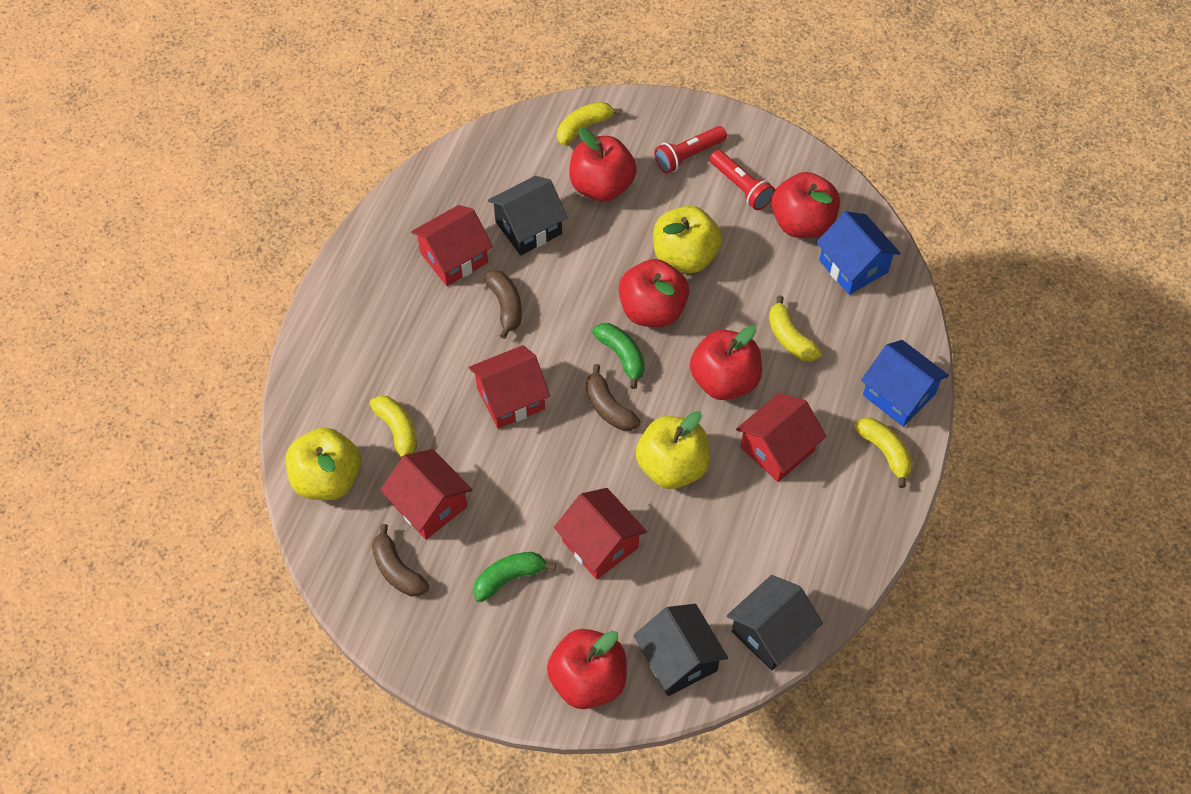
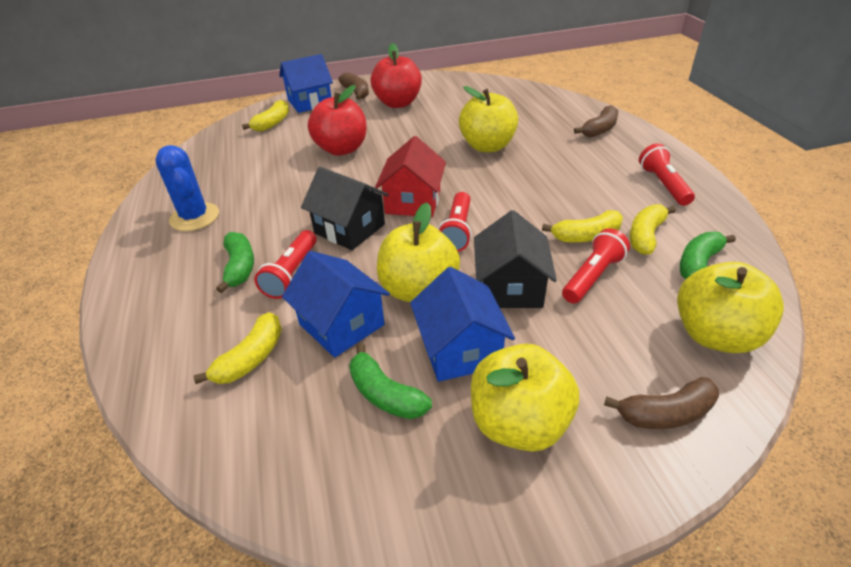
black house: 3 -> 2
blue cactus: 0 -> 1
blue house: 2 -> 3
green banana: 2 -> 3
red apple: 5 -> 2
red flashlight: 2 -> 4
red house: 5 -> 1
yellow apple: 3 -> 4

